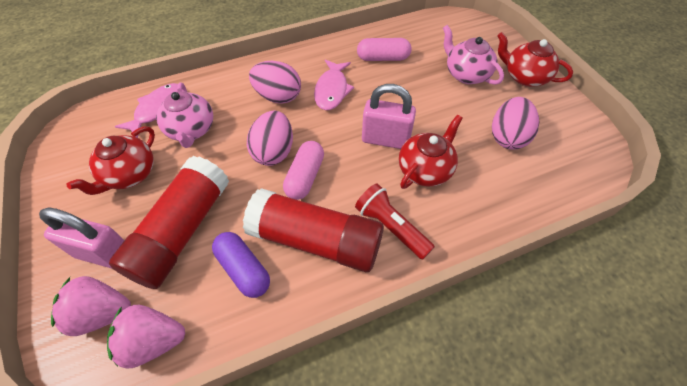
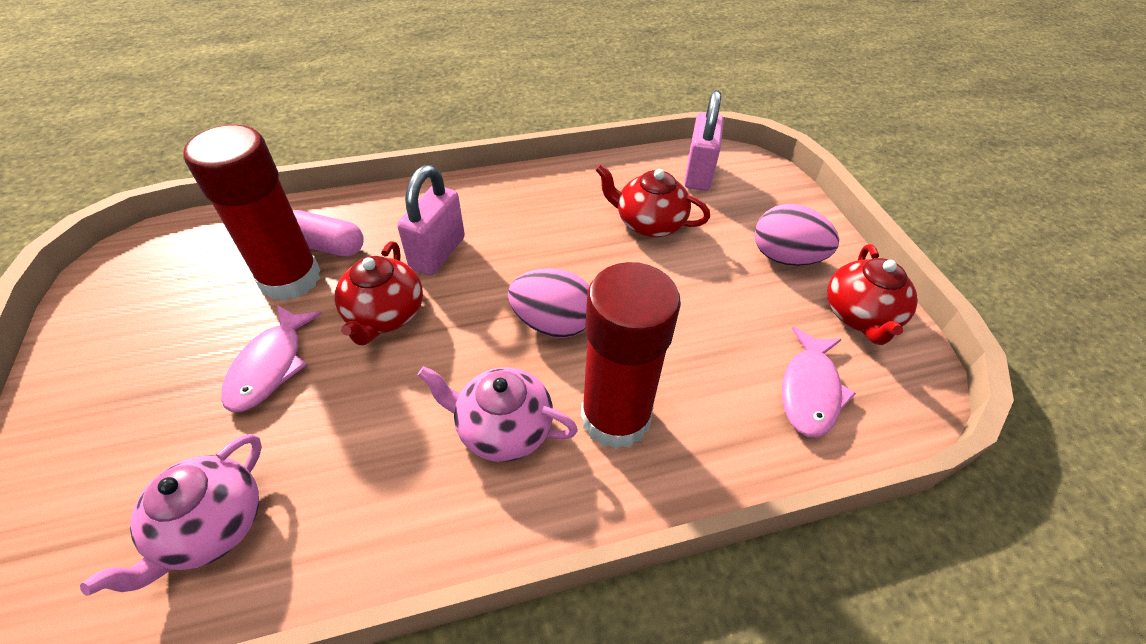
pink capsule: 2 -> 1
pink egg: 3 -> 2
pink strawberry: 2 -> 0
purple capsule: 1 -> 0
red flashlight: 1 -> 0

